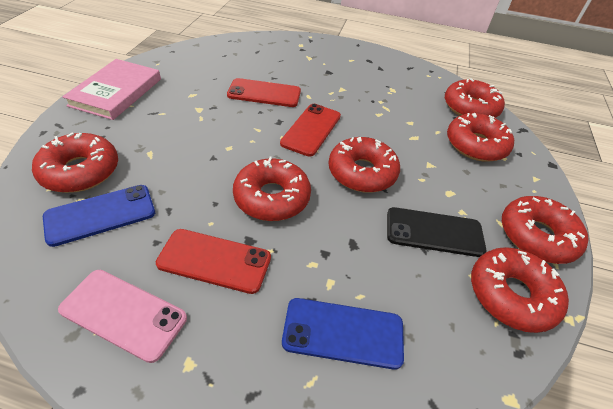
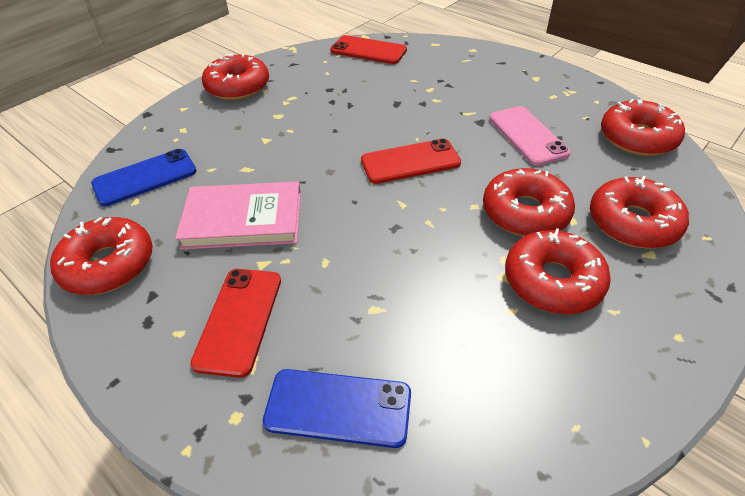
black phone: 1 -> 0
red donut: 7 -> 6

